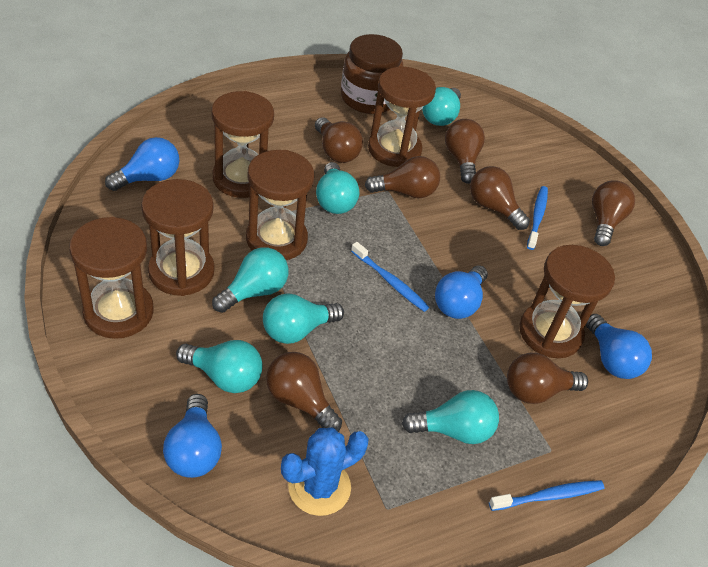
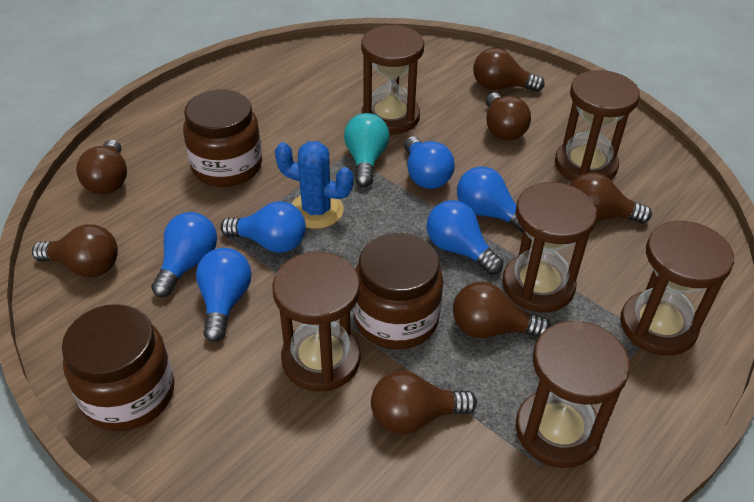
blue light bulb: 4 -> 6
blue toothbrush: 3 -> 0
brown jar: 1 -> 3
turquoise light bulb: 6 -> 1

